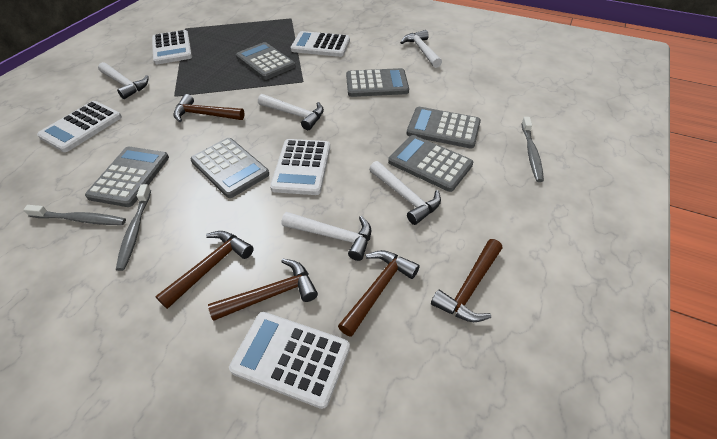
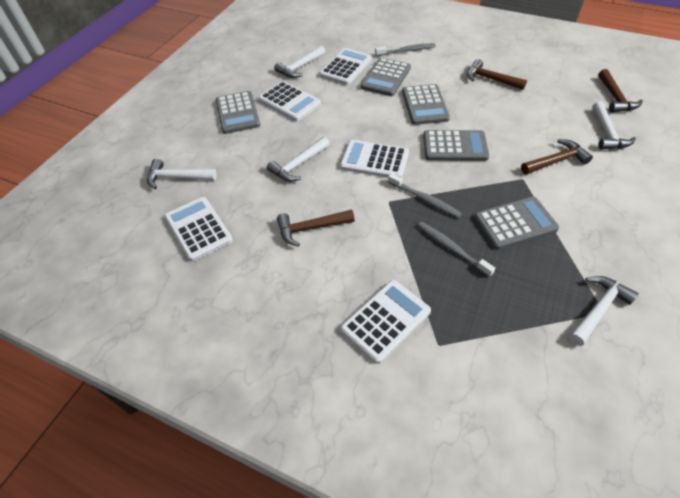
brown hammer: 5 -> 4
grey calculator: 6 -> 5

